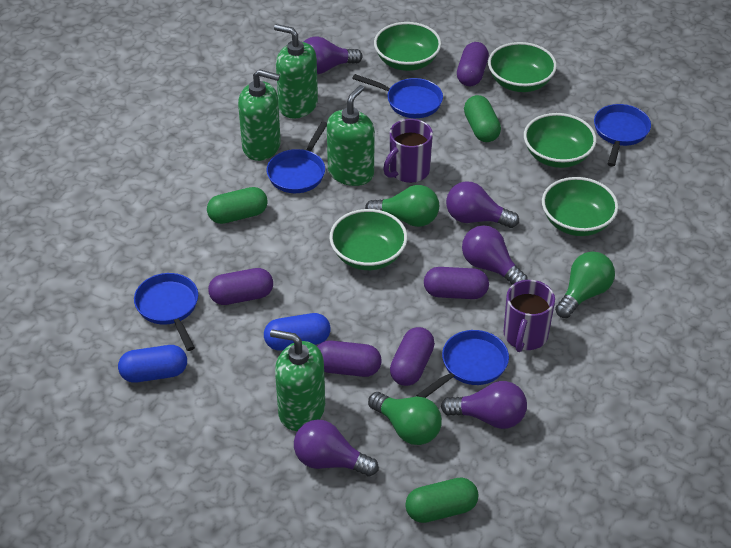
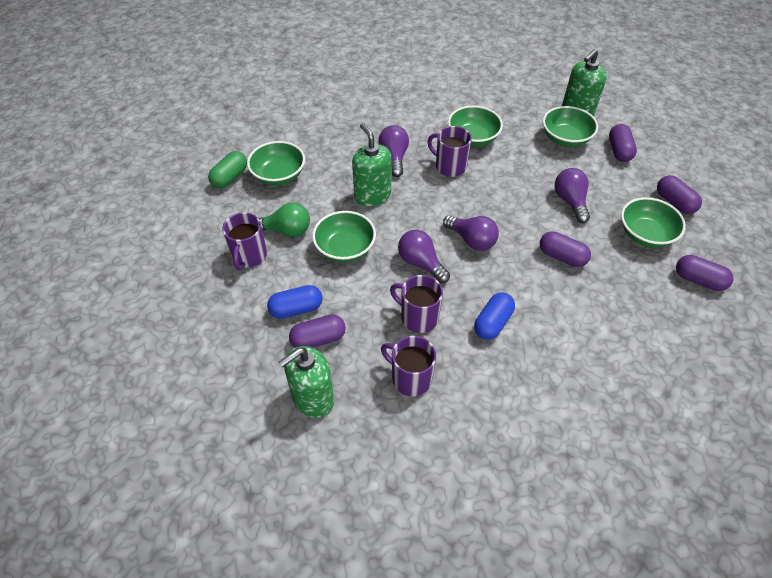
blue pan: 5 -> 0
green capsule: 3 -> 1
green light bulb: 3 -> 1
green soap dispenser: 4 -> 3
purple light bulb: 5 -> 4
purple mug: 2 -> 4

